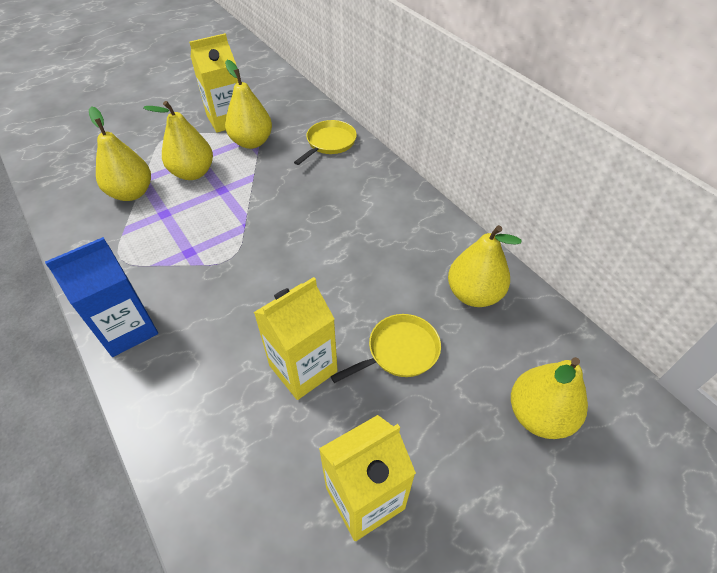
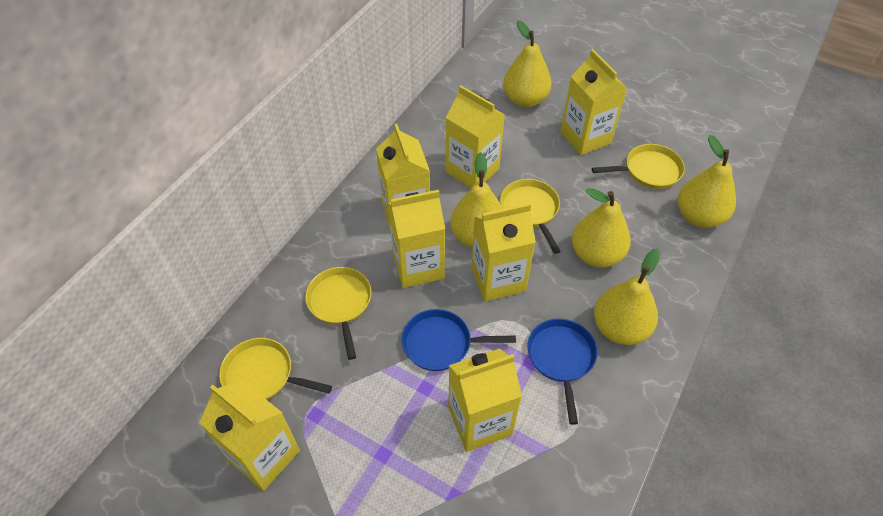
blue carton: 1 -> 0
blue pan: 0 -> 2
yellow carton: 3 -> 7
yellow pan: 2 -> 4

